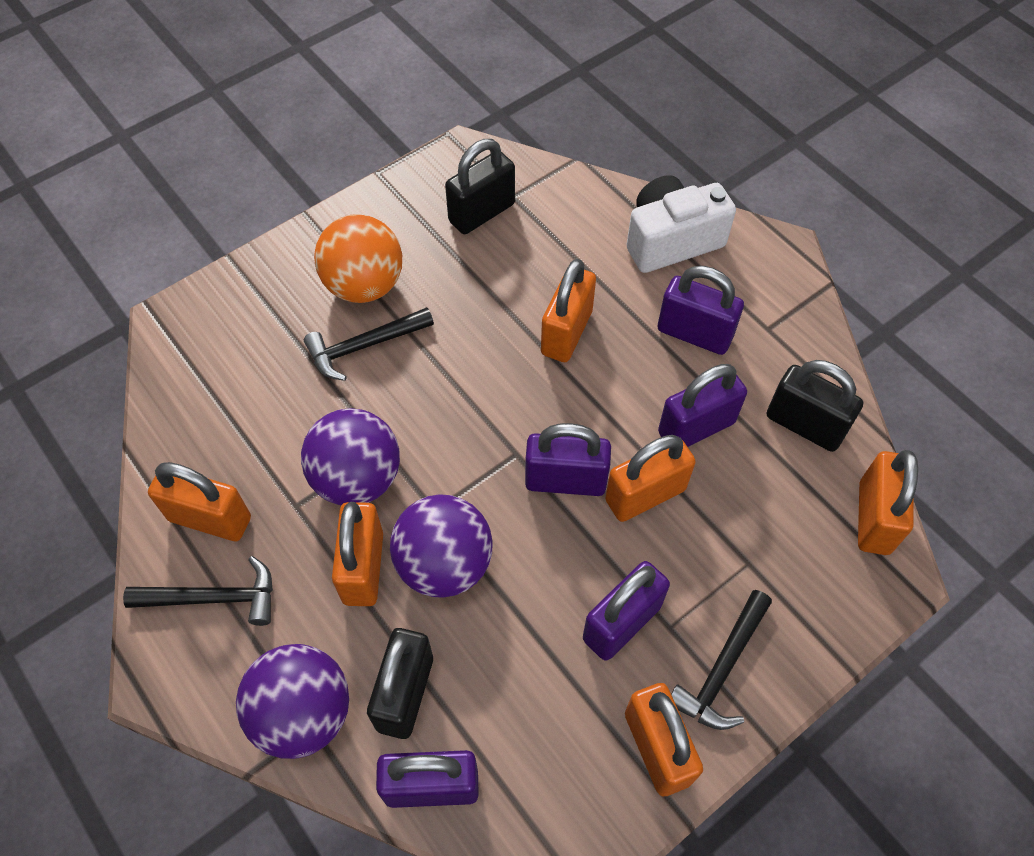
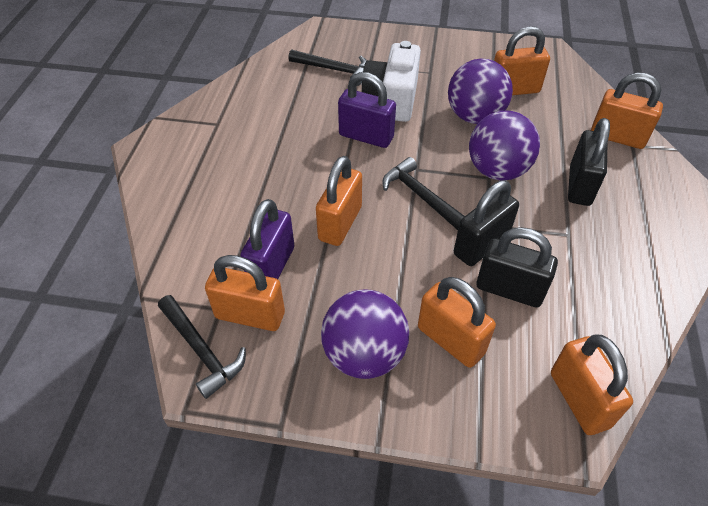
orange ball: 1 -> 0
purple padlock: 5 -> 2

